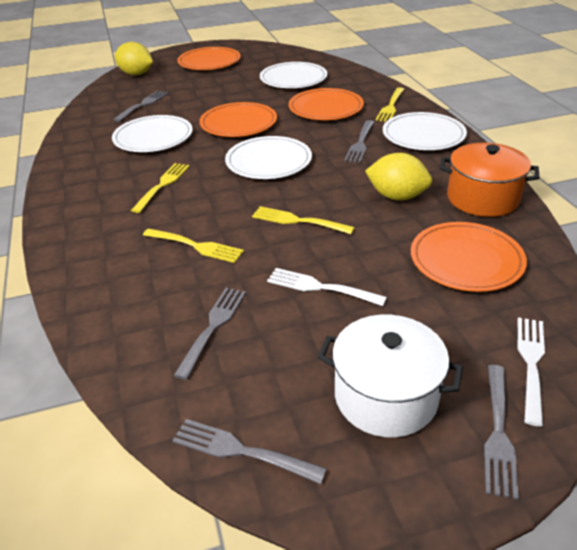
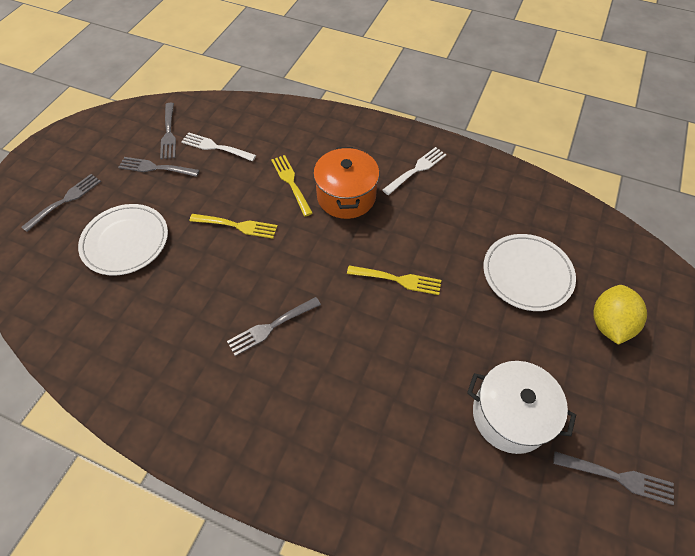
orange plate: 4 -> 0
white plate: 4 -> 2
yellow fork: 4 -> 3
yellow lemon: 2 -> 1

